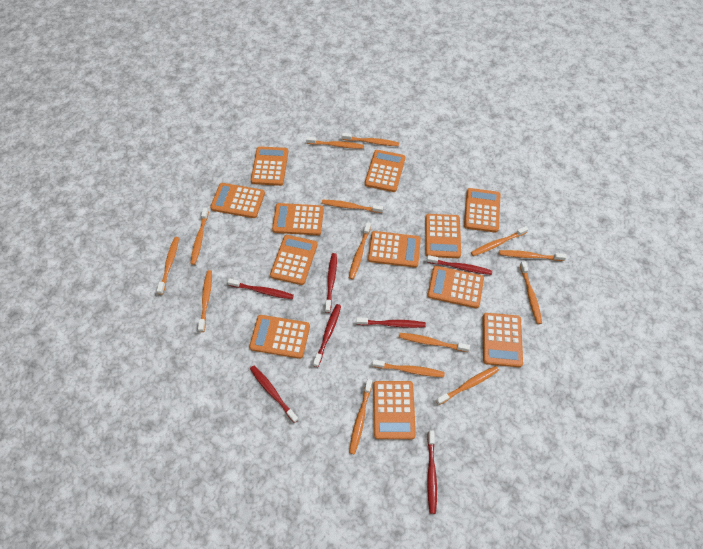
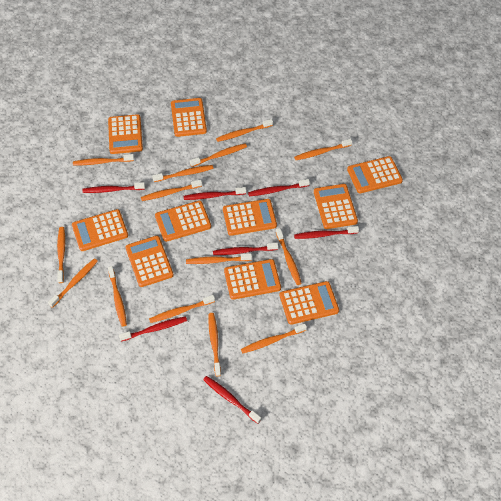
orange calculator: 12 -> 10

